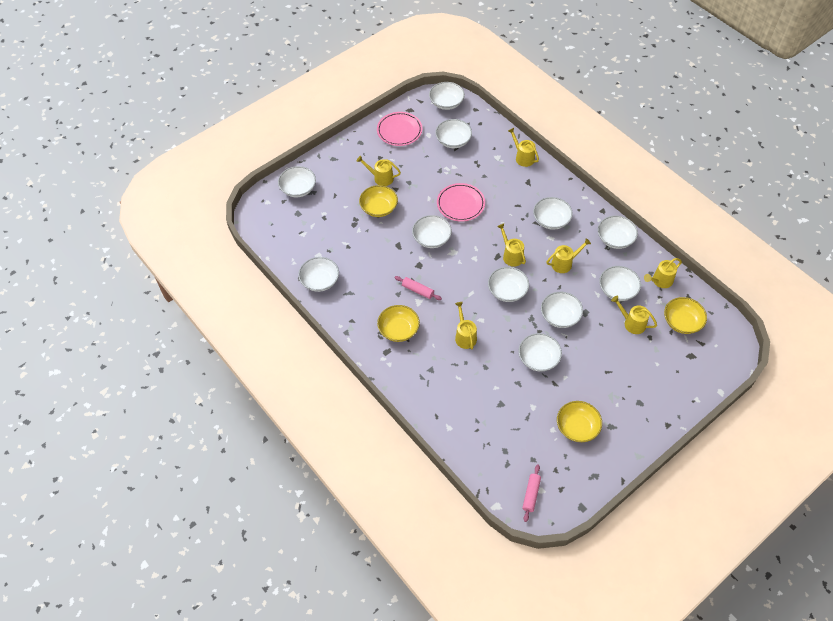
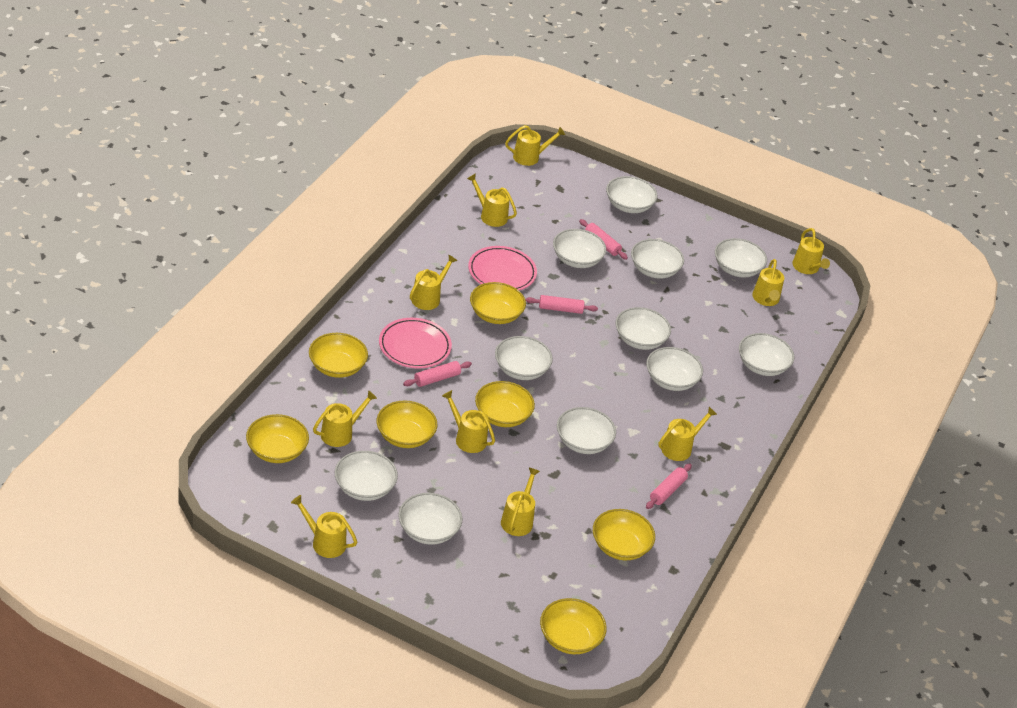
pink rolling pin: 2 -> 4
yellow bowl: 4 -> 7
yellow watering can: 7 -> 10

